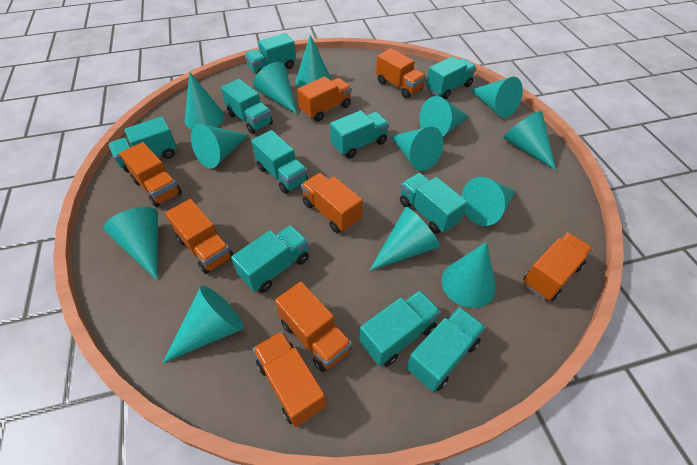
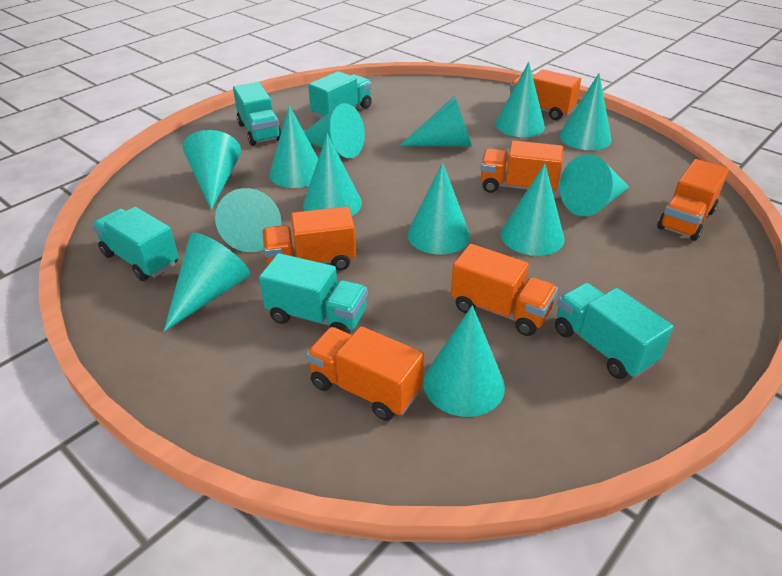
orange truck: 8 -> 6
turquoise truck: 10 -> 5

